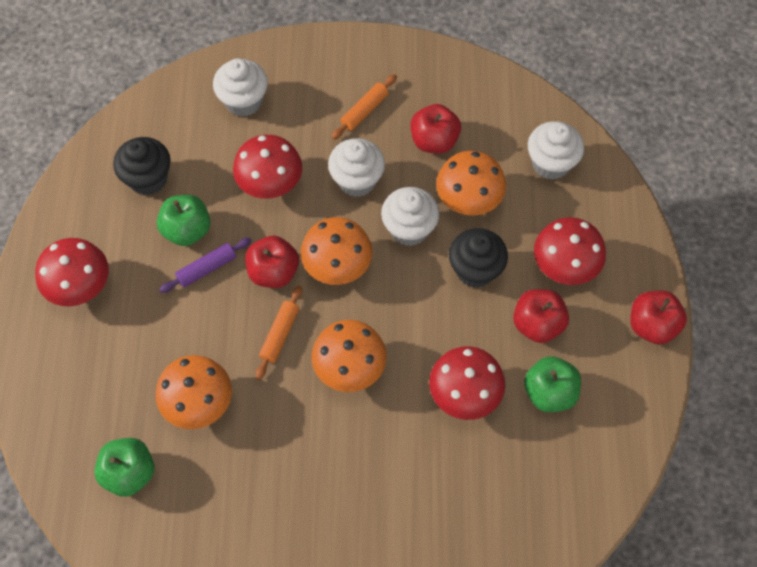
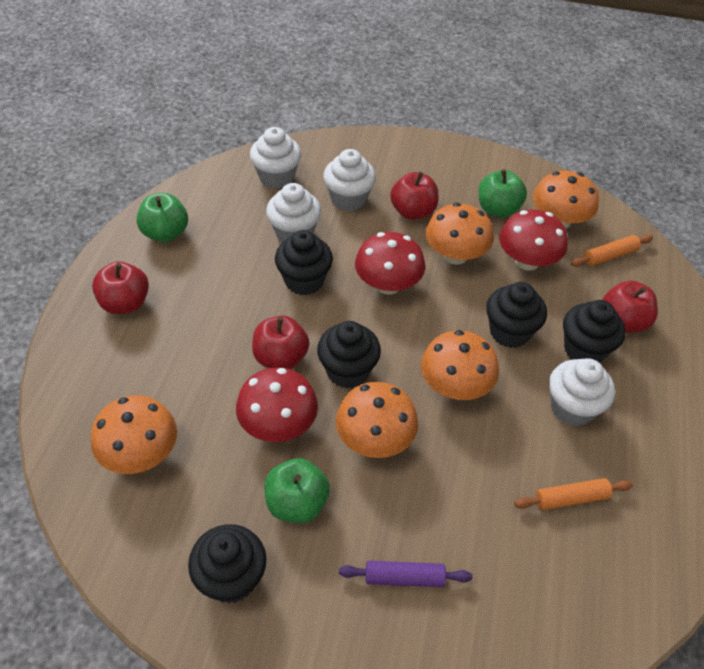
black cupcake: 2 -> 5
orange mushroom: 4 -> 5
red mushroom: 4 -> 3

